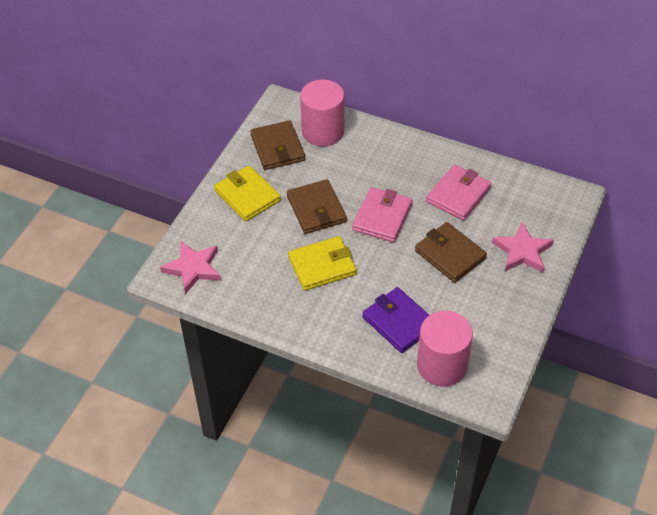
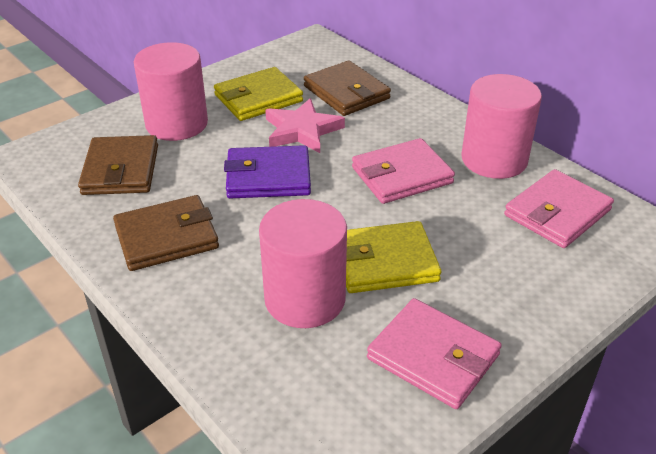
pink cylinder: 2 -> 3
pink star: 2 -> 1
pink wallet: 2 -> 3

